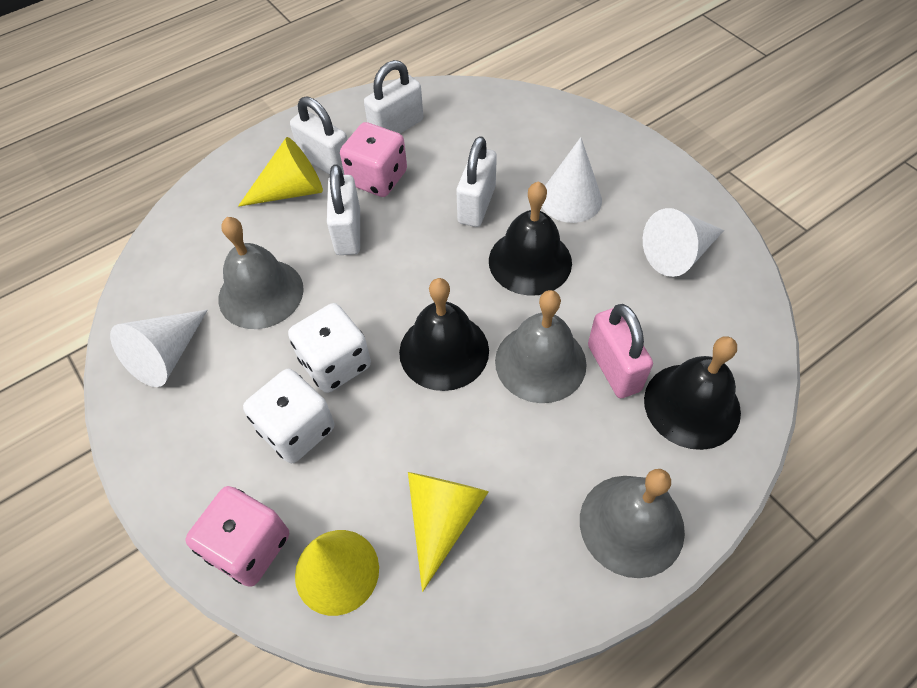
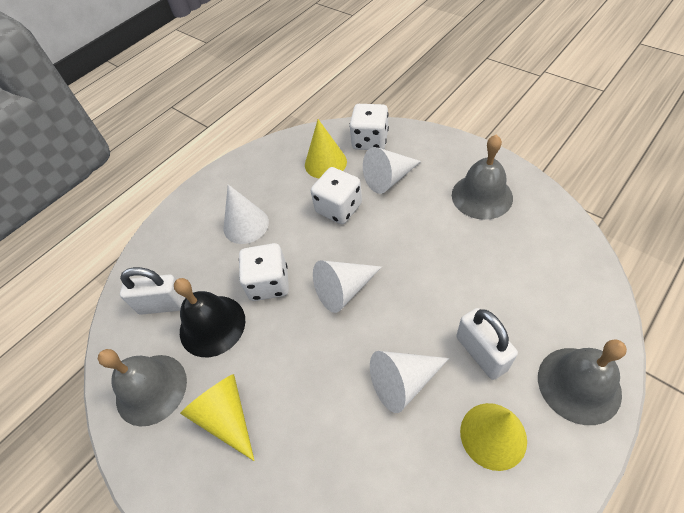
black bell: 3 -> 1
pink dice: 2 -> 0
pink padlock: 1 -> 0
white cone: 3 -> 4
white dice: 2 -> 3
white padlock: 4 -> 2

